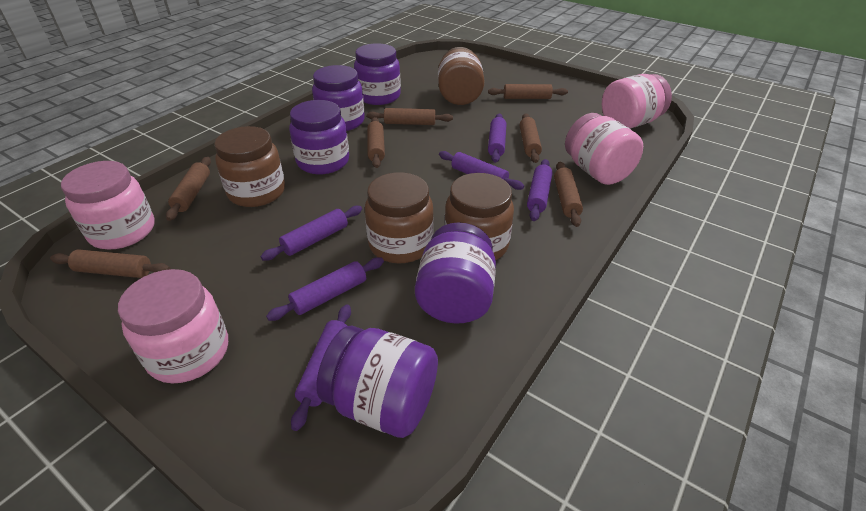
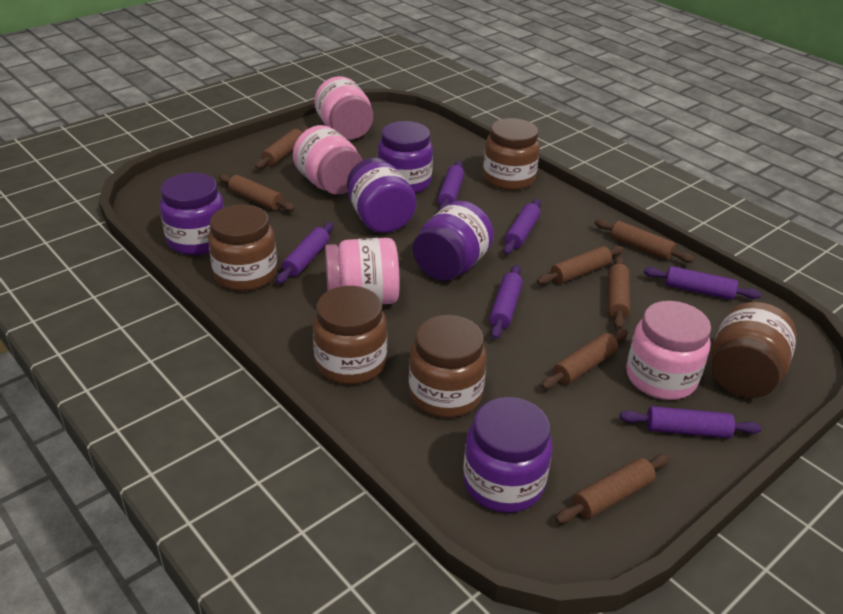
brown jar: 4 -> 5

